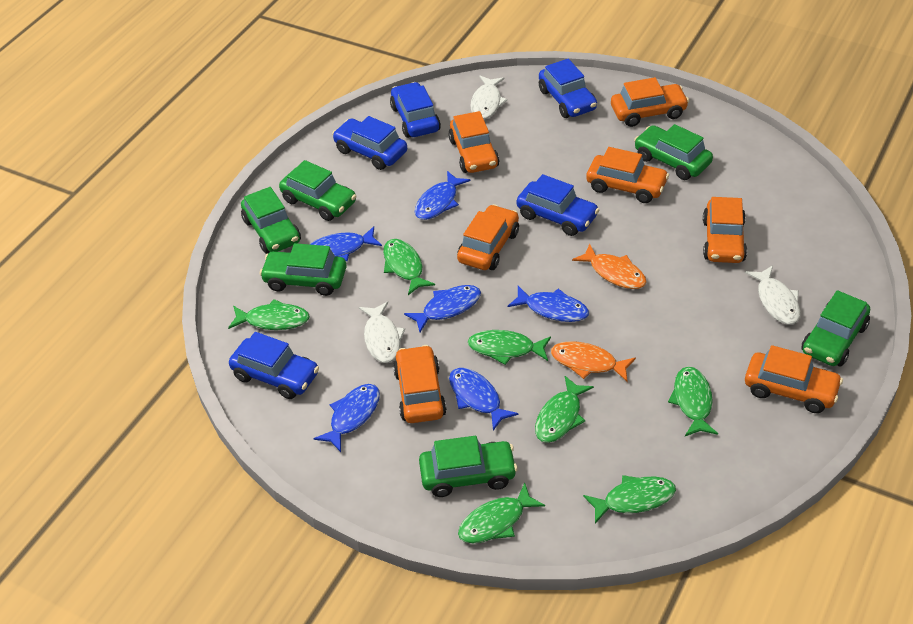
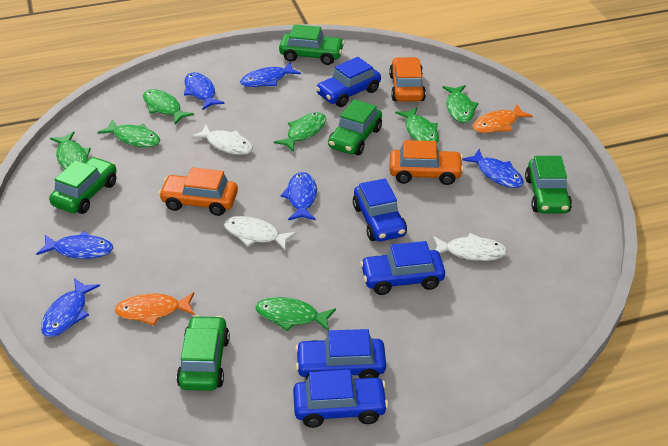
green car: 6 -> 5
orange car: 7 -> 3

